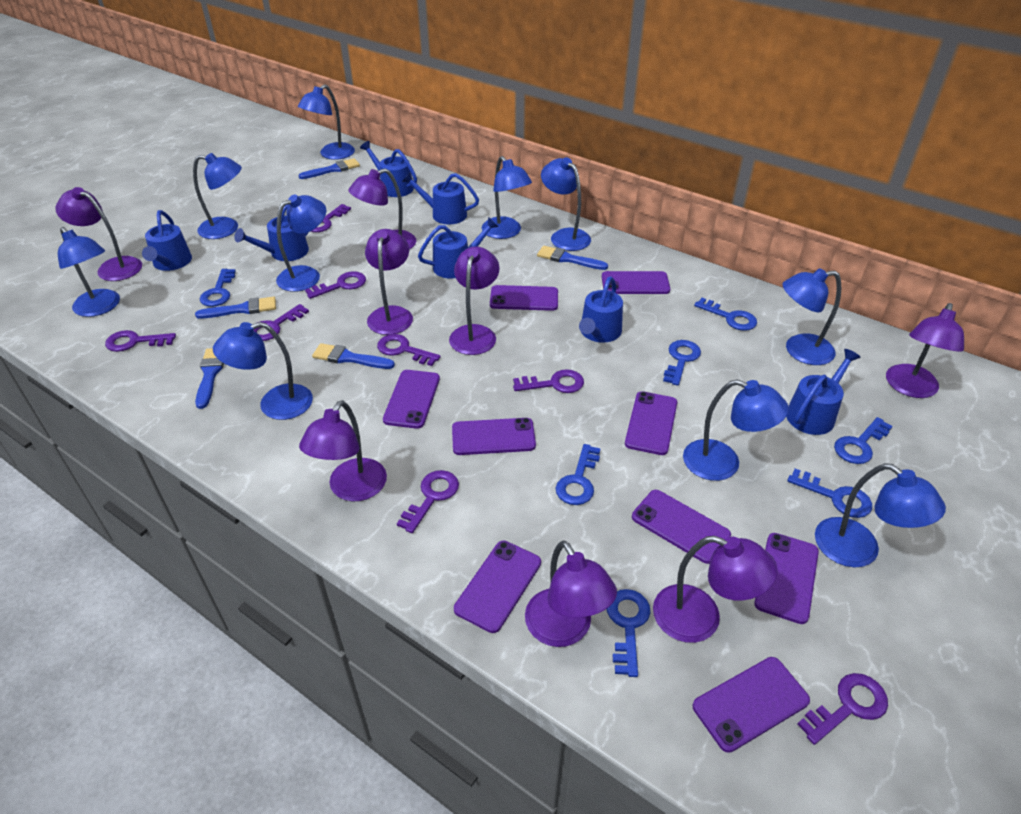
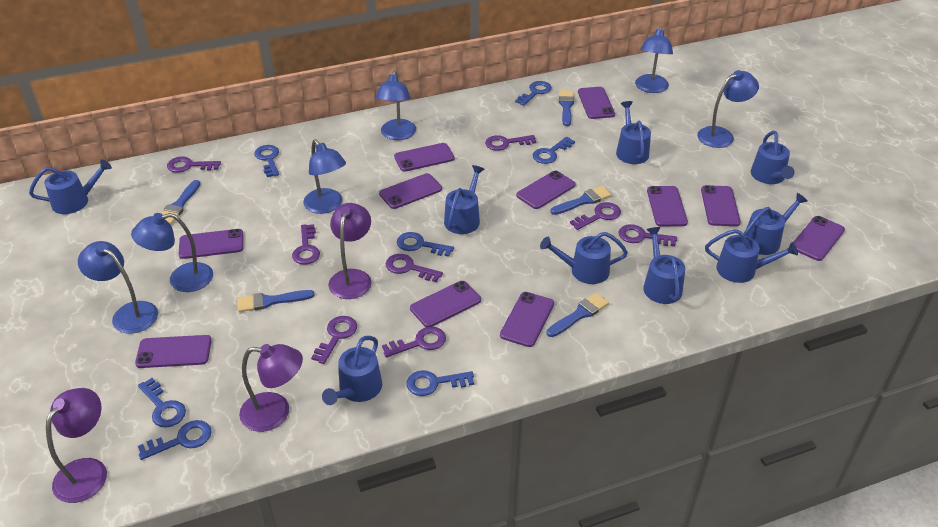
blue lamp: 10 -> 6
blue watering can: 7 -> 9
purple lamp: 8 -> 3
purple phone: 9 -> 11

